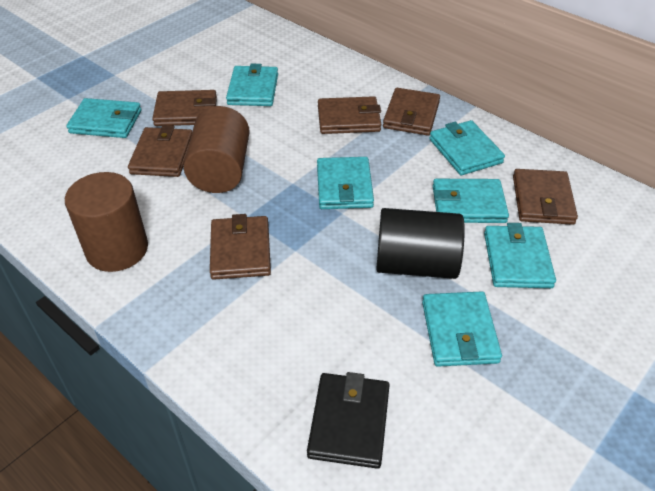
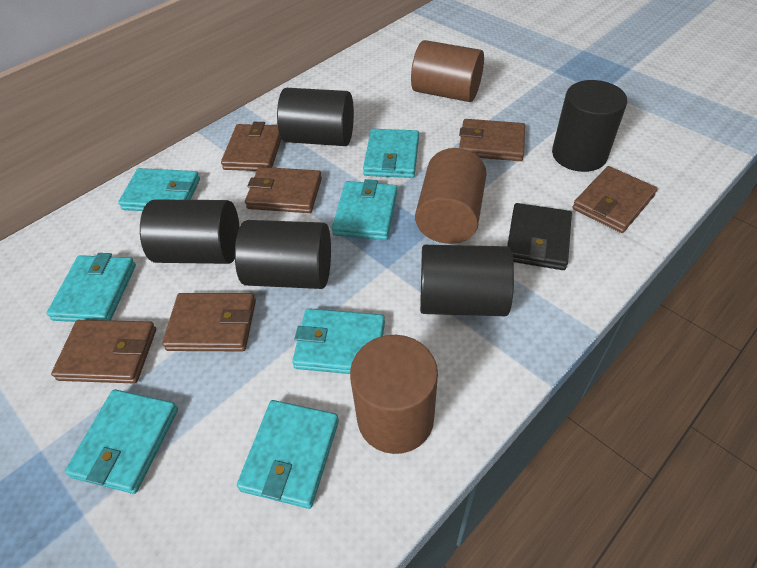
black cylinder: 1 -> 5
brown cylinder: 2 -> 3

